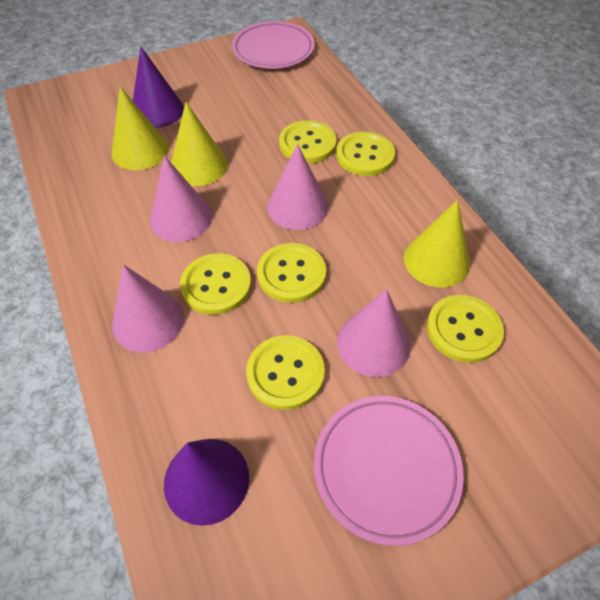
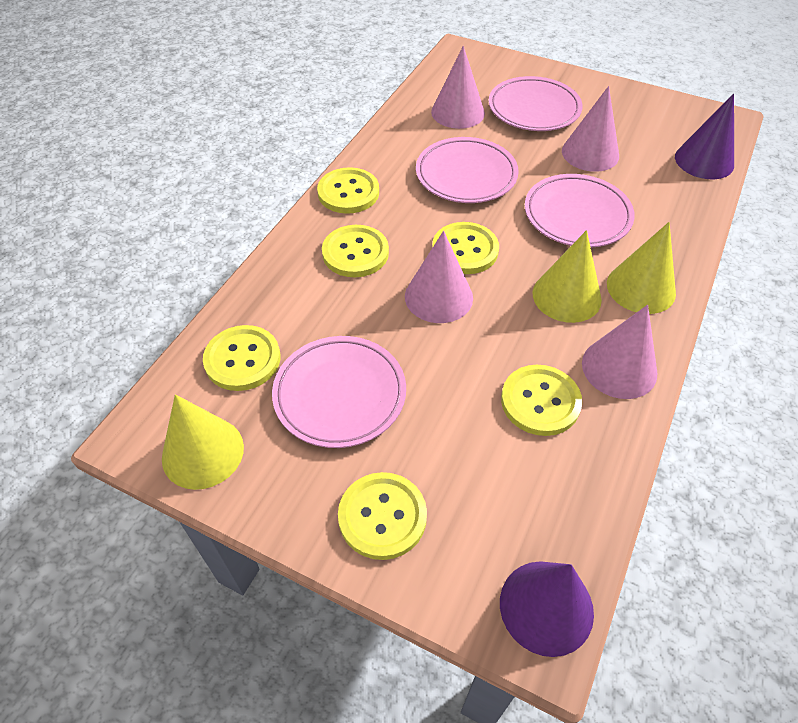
pink plate: 2 -> 4

